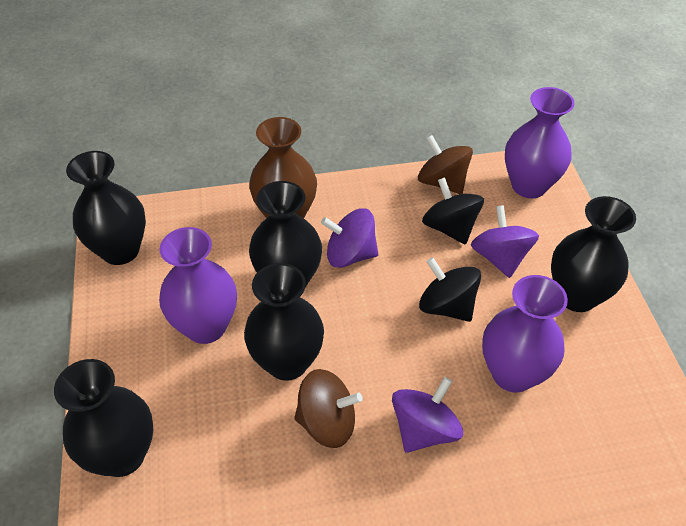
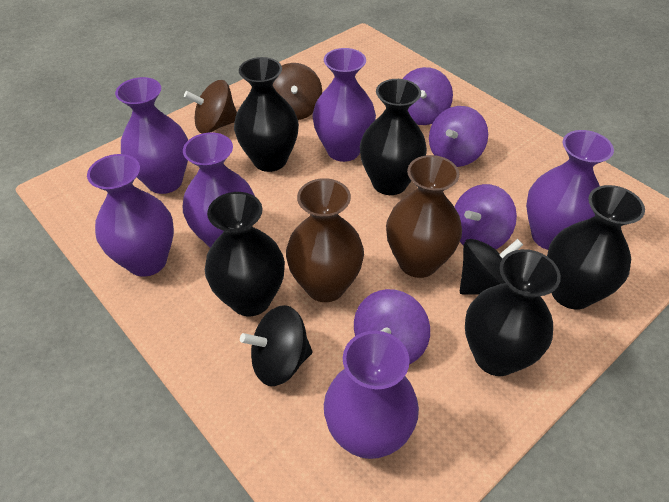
brown vase: 1 -> 2
purple spinning top: 3 -> 4
purple vase: 3 -> 6

